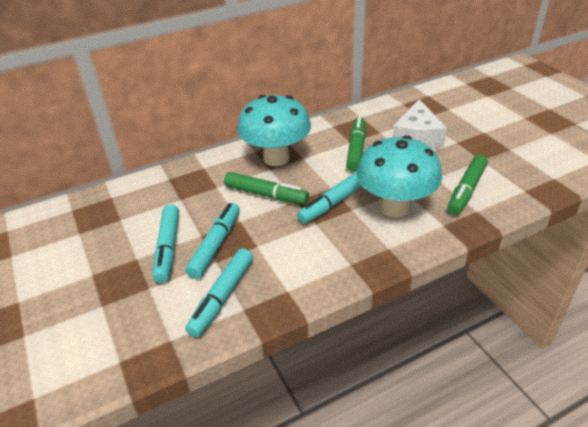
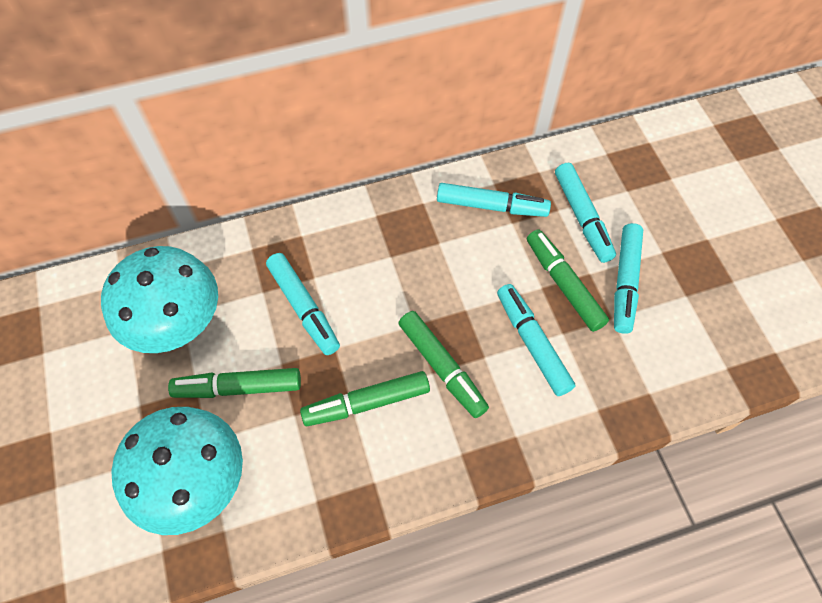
green marker: 3 -> 4
turquoise marker: 4 -> 5
white cheese: 1 -> 0

